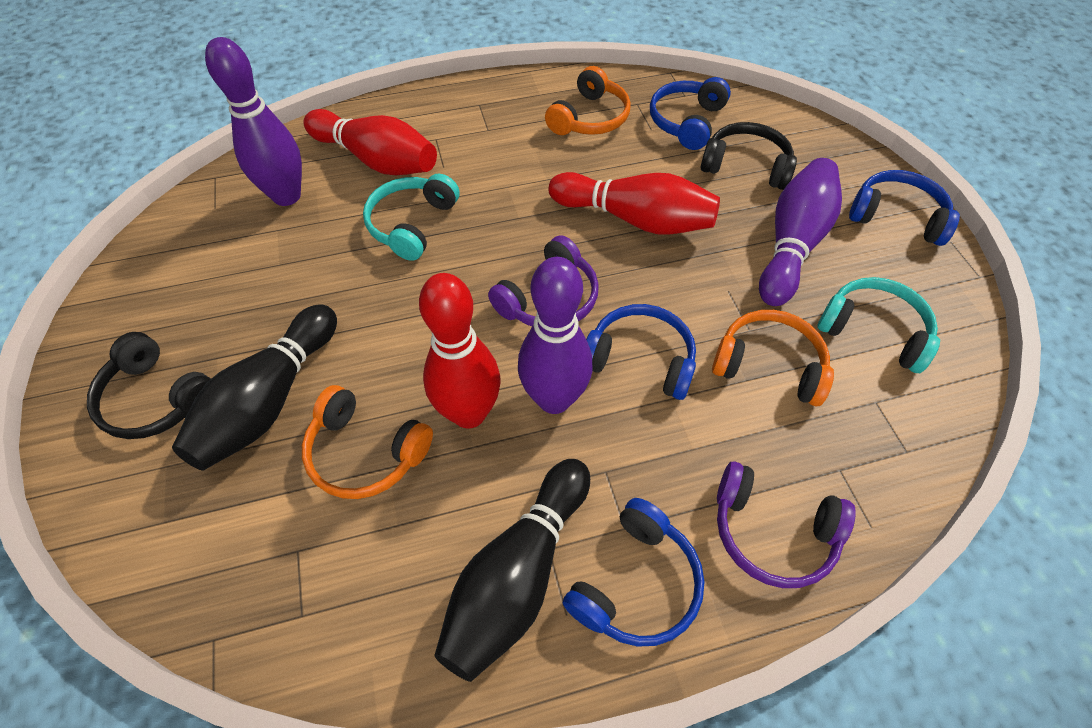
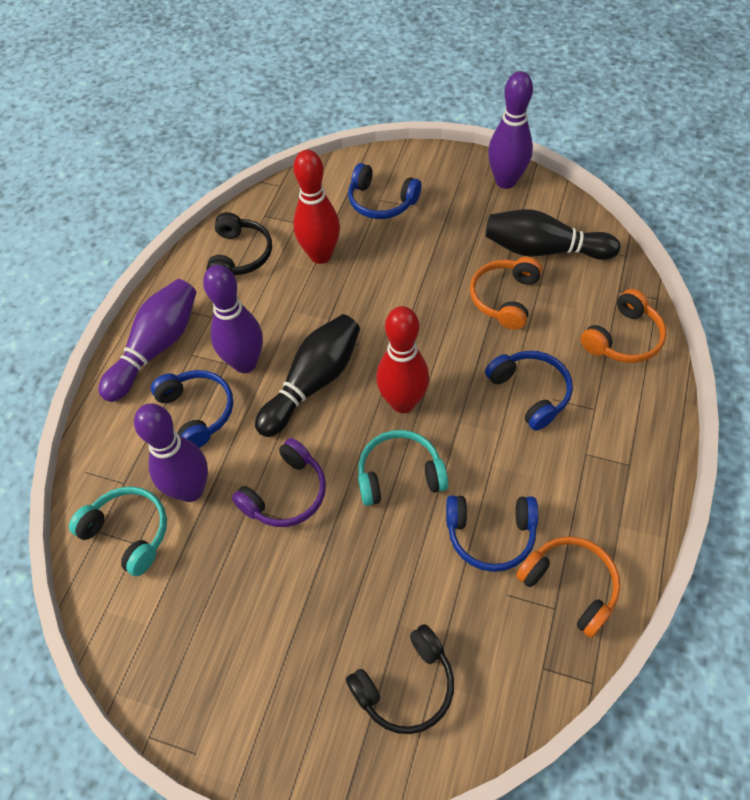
purple bowling pin: 3 -> 4
purple headphones: 2 -> 1
red bowling pin: 3 -> 2

